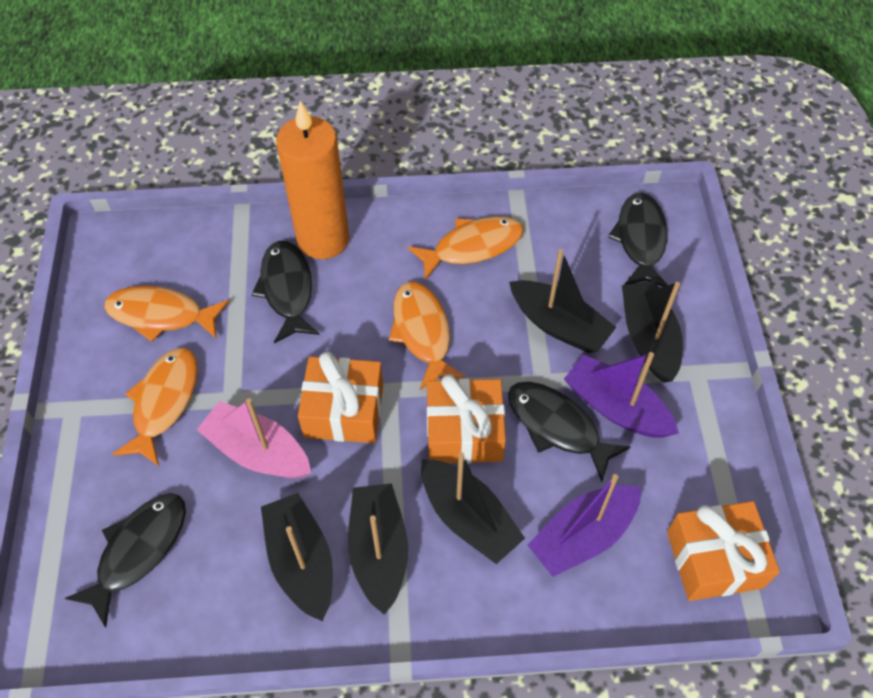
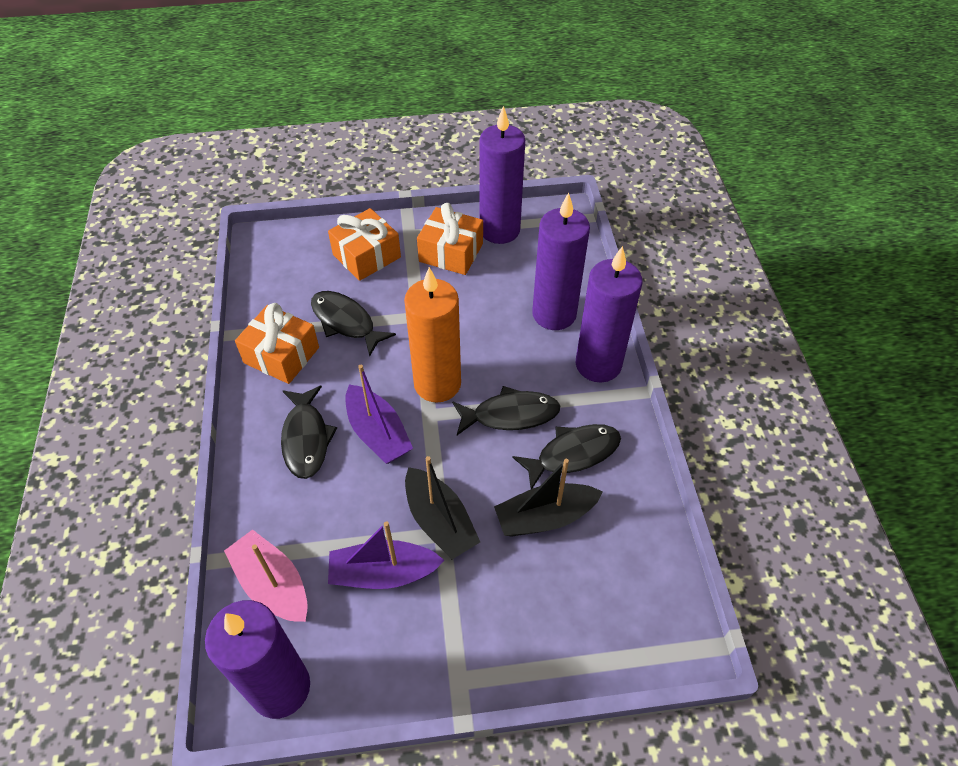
black boat: 5 -> 2
orange fish: 4 -> 0
purple candle: 0 -> 4

